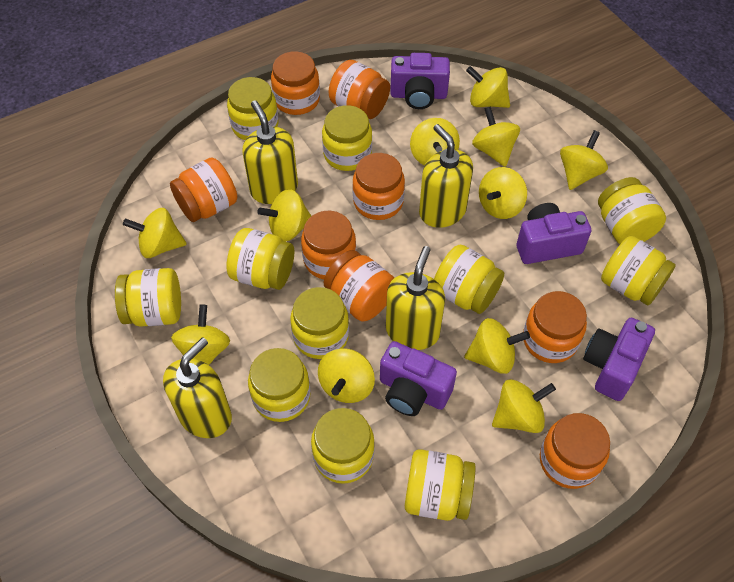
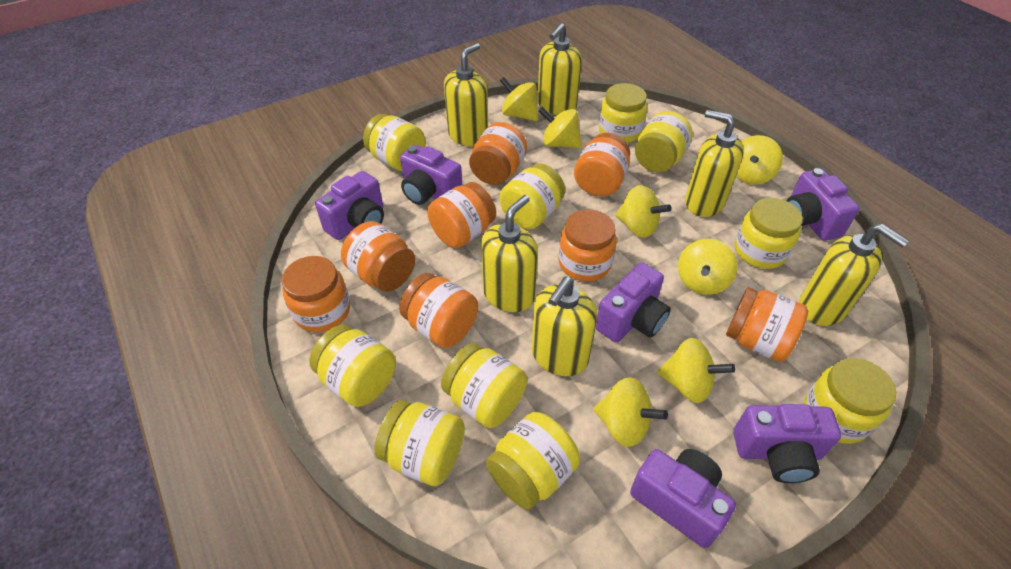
purple camera: 4 -> 6
yellow jar: 11 -> 10
yellow soap dispenser: 4 -> 6
yellow spinning top: 11 -> 7

